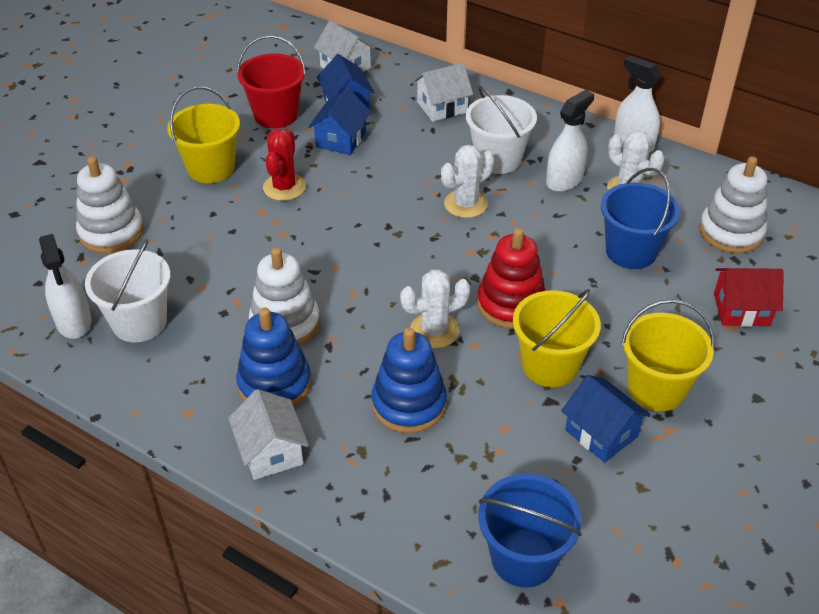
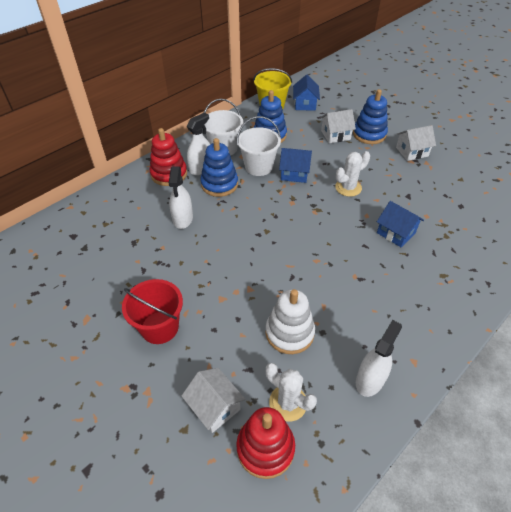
blue bucket: 2 -> 0
blue stacking toy: 2 -> 3
red cactus: 1 -> 0
red house: 1 -> 0
red stacking toy: 1 -> 2
white cactus: 3 -> 2
white stacking toy: 3 -> 1
yellow bucket: 3 -> 1

